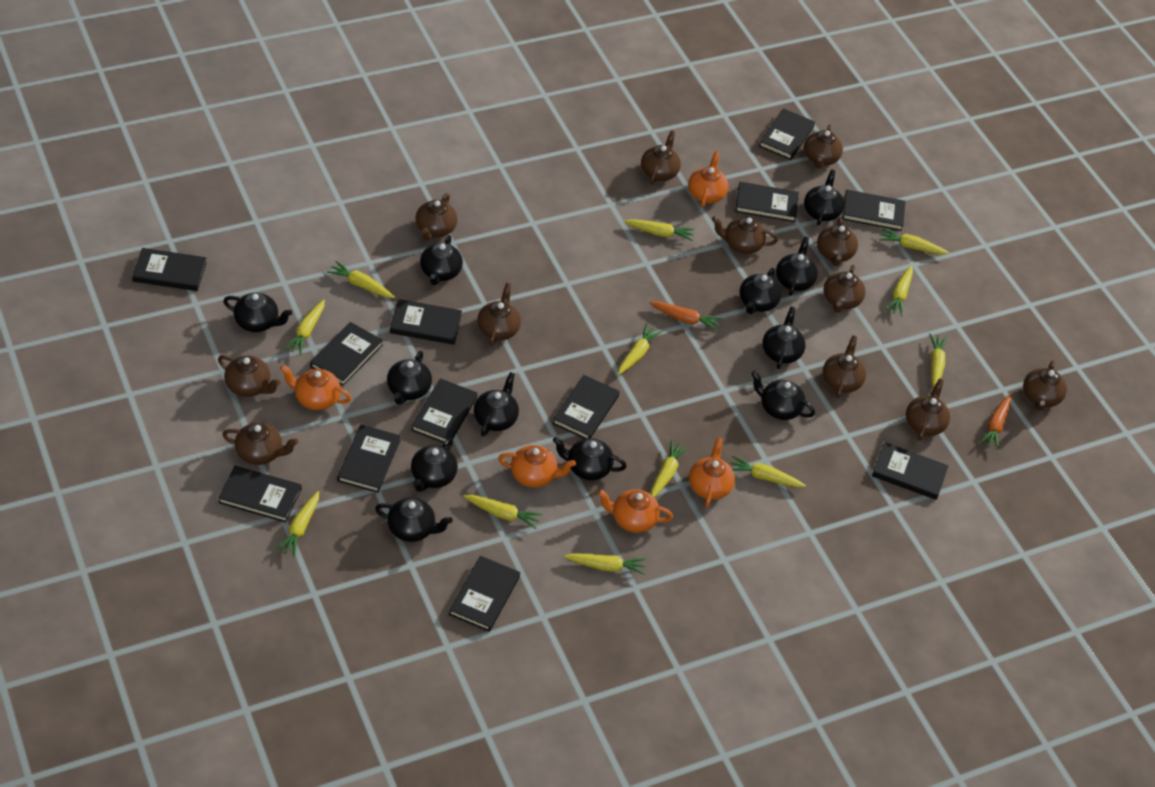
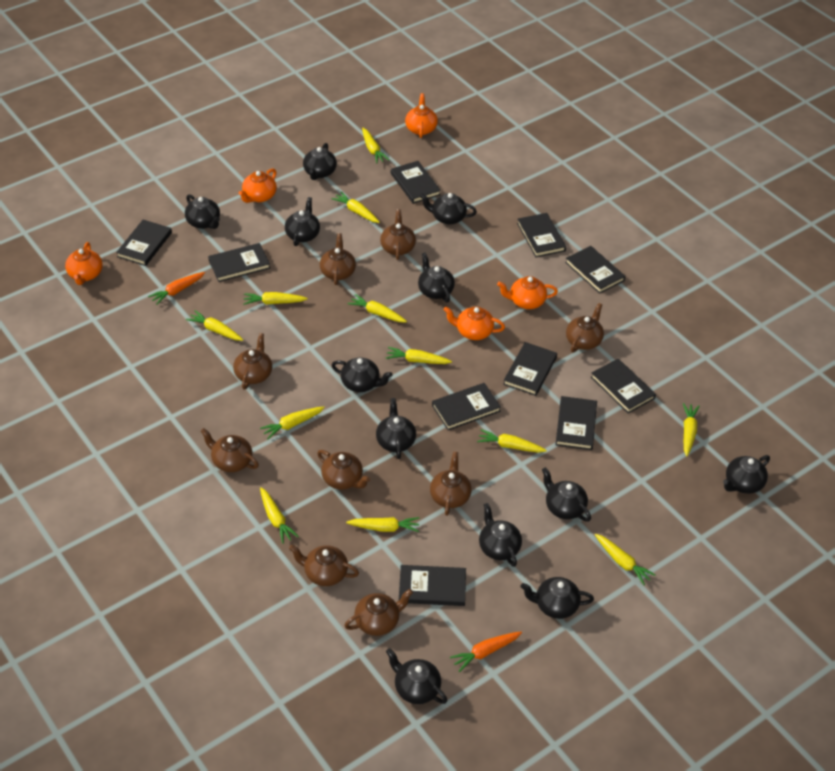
black book: 12 -> 10
brown teapot: 12 -> 9

